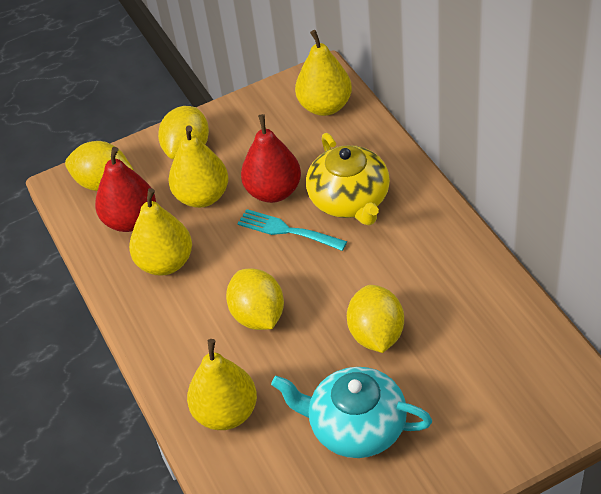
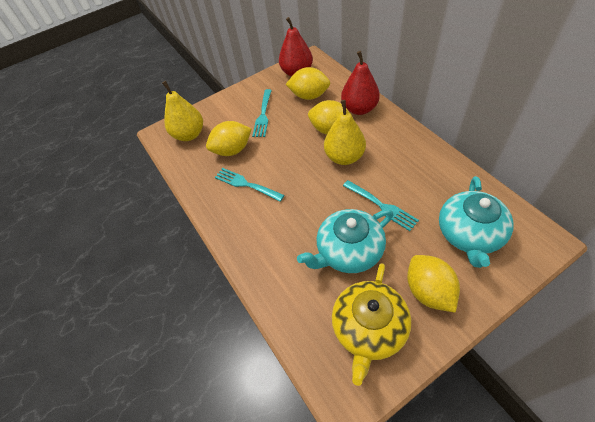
turquoise fork: 1 -> 3
turquoise teapot: 1 -> 2
yellow pear: 4 -> 2

